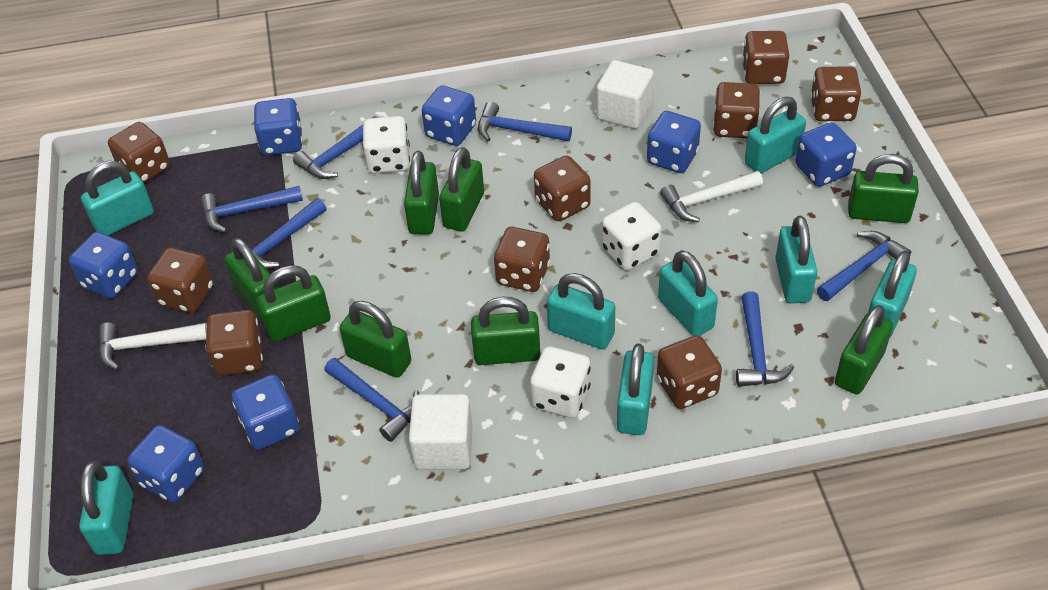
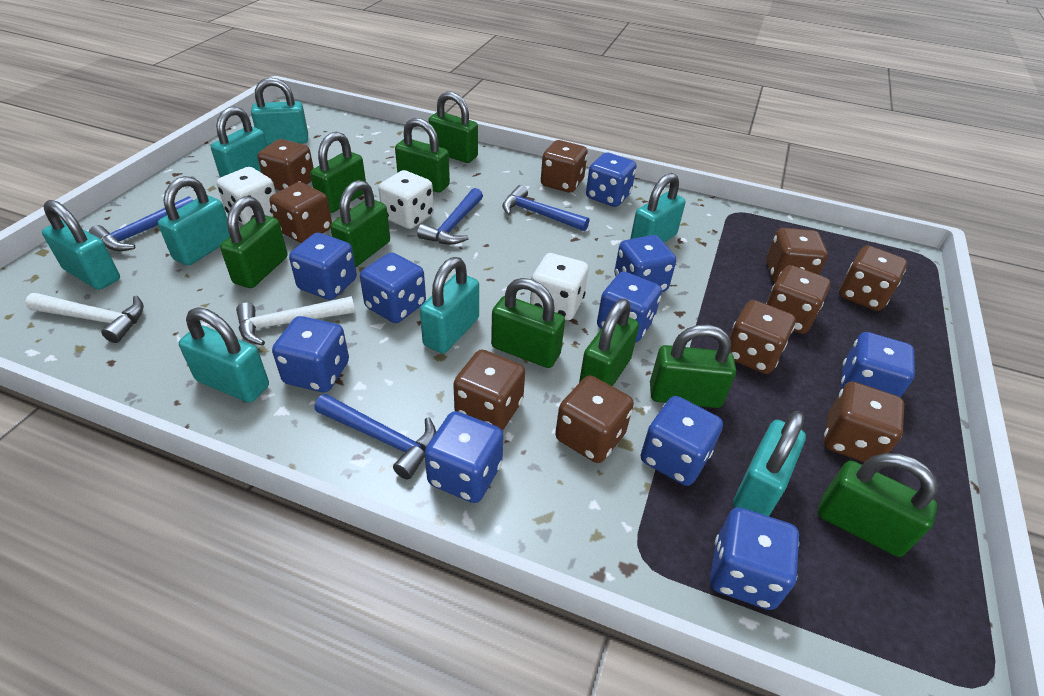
blue dice: 7 -> 10
blue hammer: 7 -> 4
brown dice: 9 -> 10
green padlock: 8 -> 9
white cube: 2 -> 0

